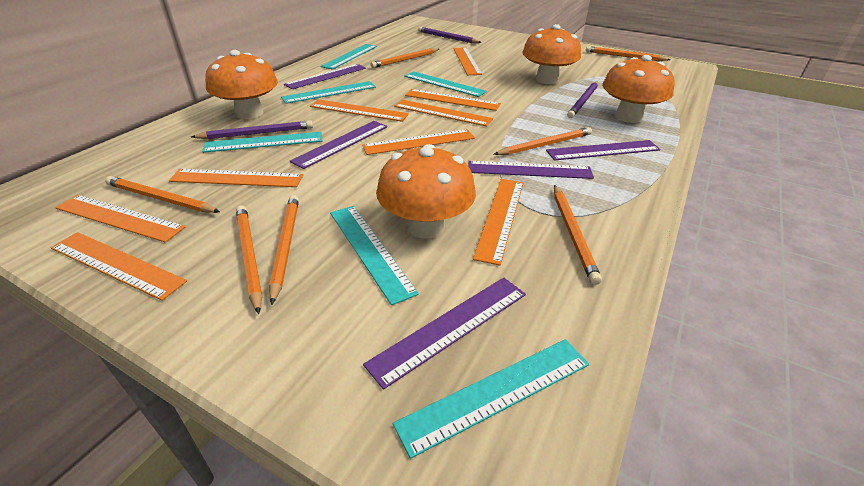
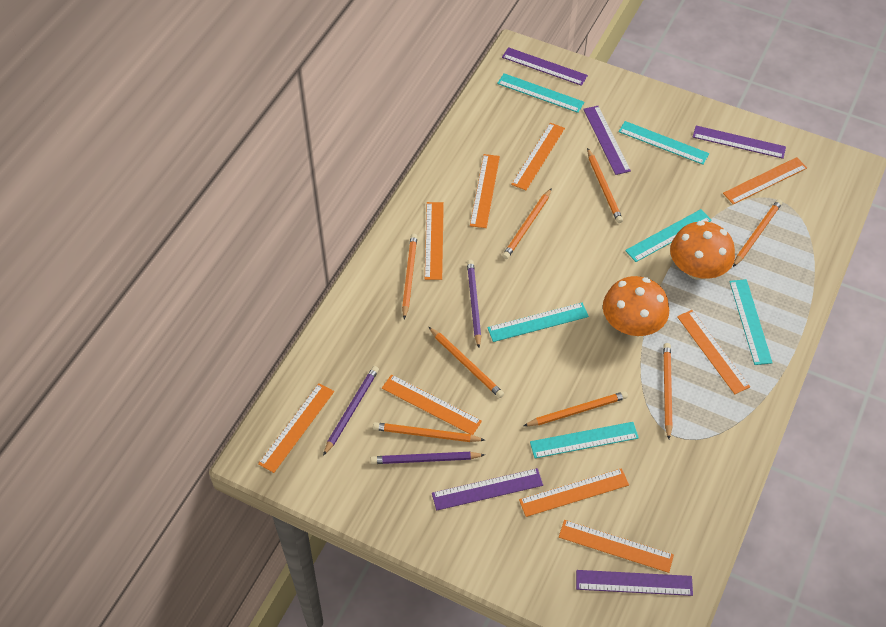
orange mushroom: 4 -> 2
orange pencil: 7 -> 8

